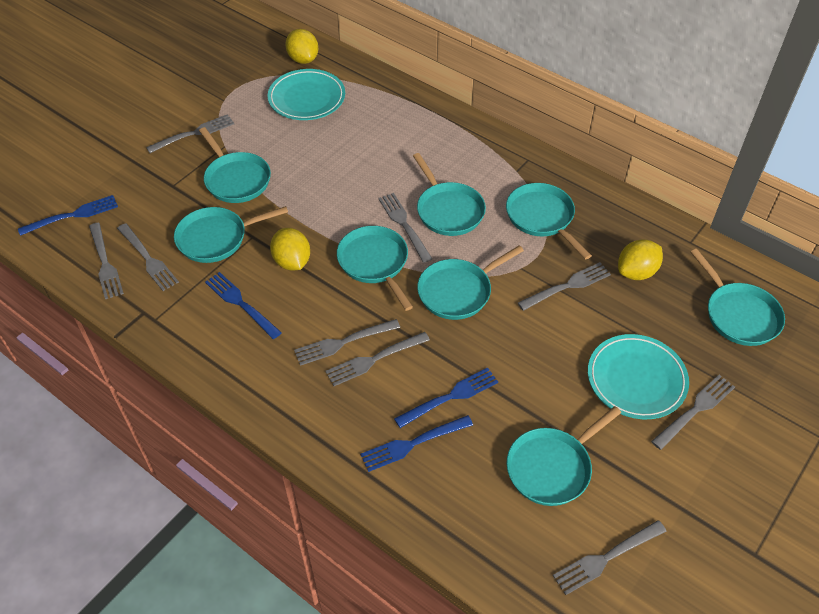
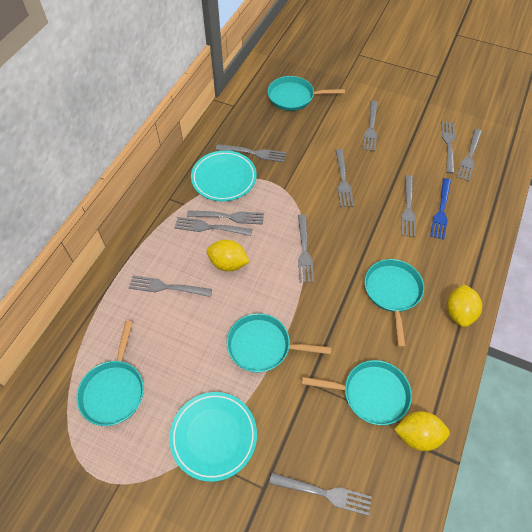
blue fork: 4 -> 1
grey fork: 9 -> 11
turquoise pan: 8 -> 5

